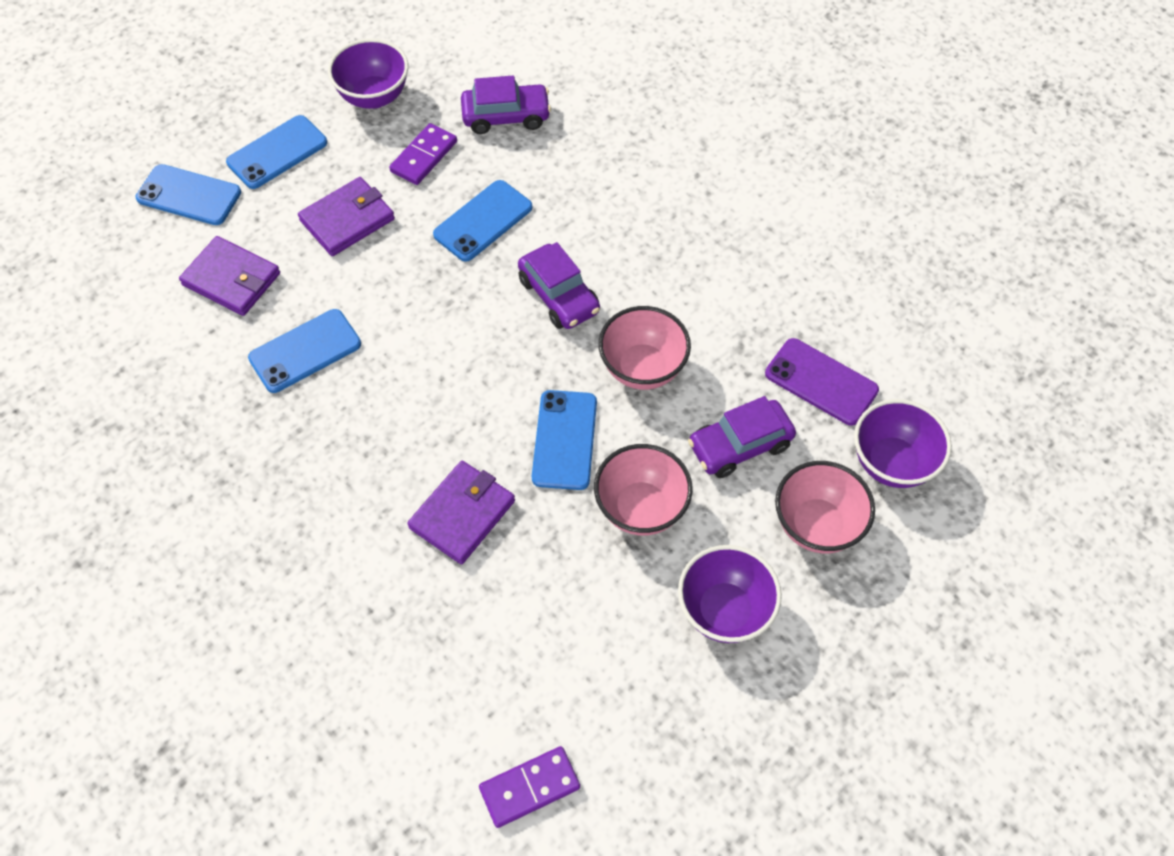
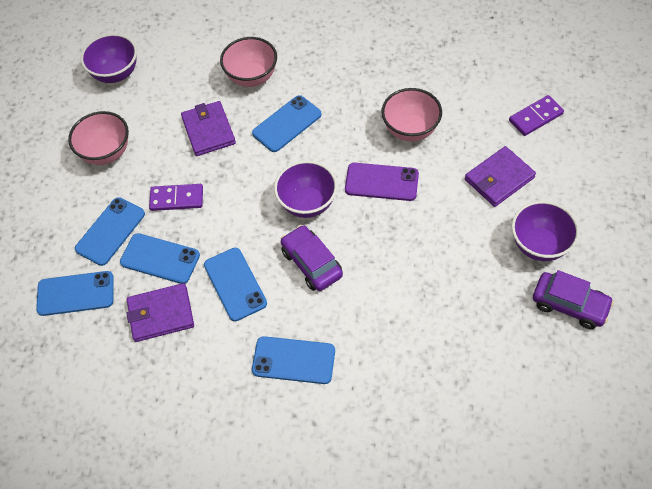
blue phone: 5 -> 6
purple car: 3 -> 2

